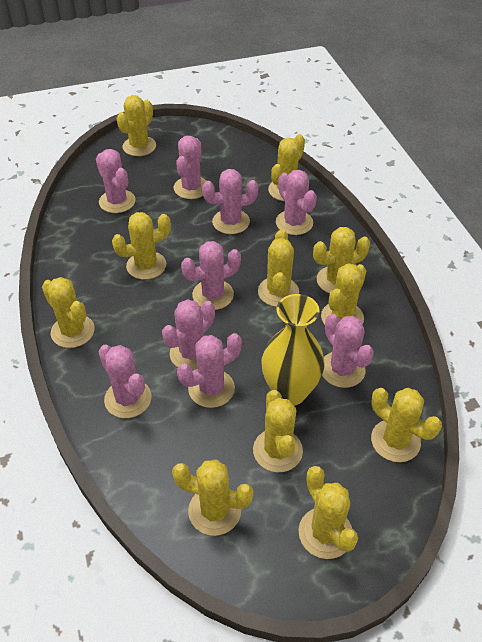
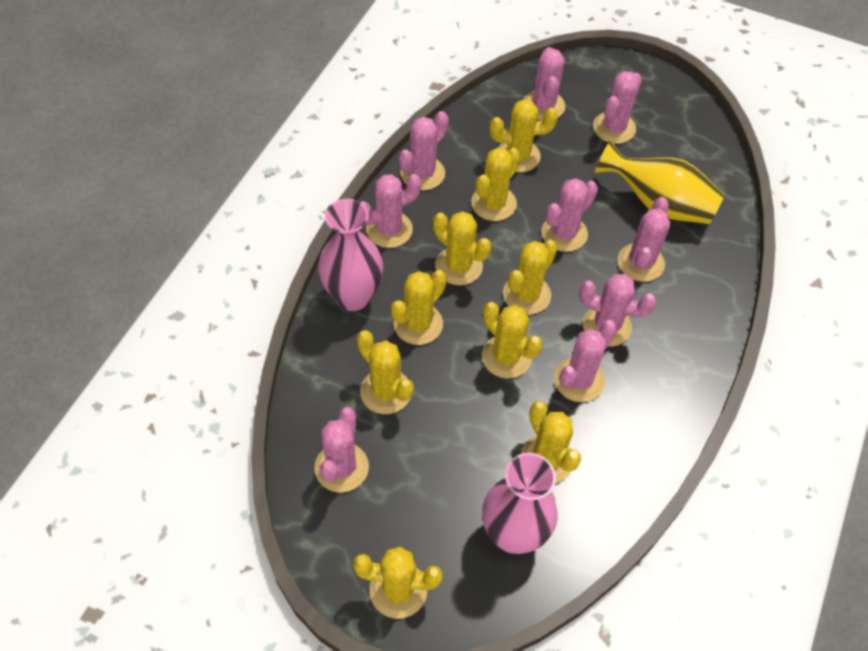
pink vase: 0 -> 2
yellow cactus: 11 -> 9

